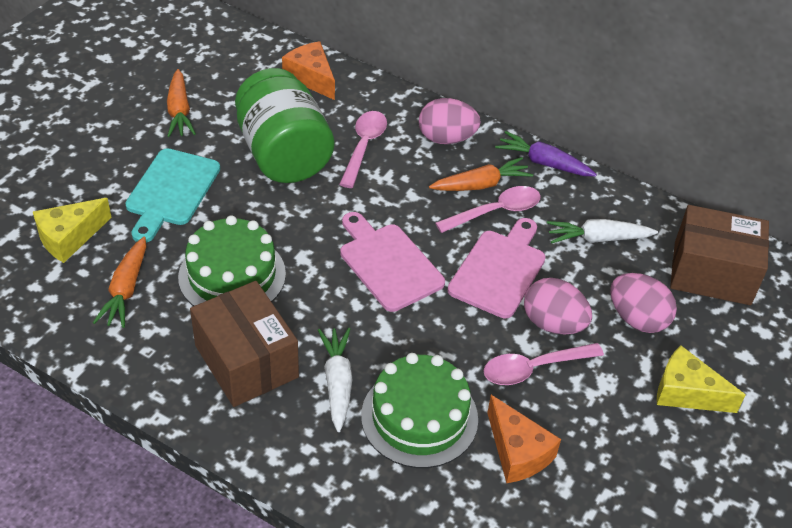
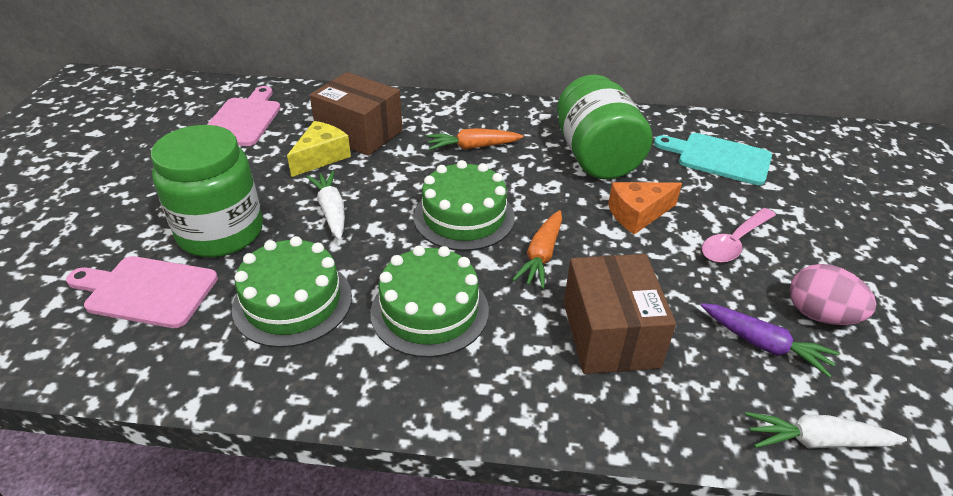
green cake: 2 -> 3
green jar: 1 -> 2
orange carrot: 3 -> 2
orange cheese: 2 -> 1
pink egg: 3 -> 1
pink spoon: 3 -> 1
yellow cheese: 2 -> 1

